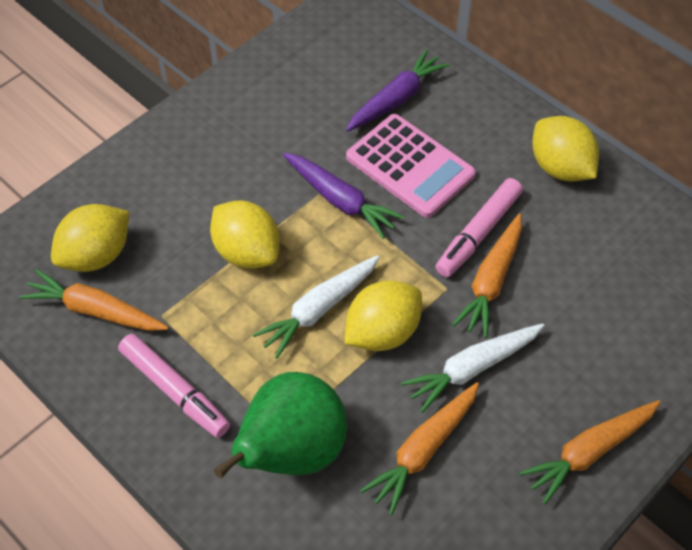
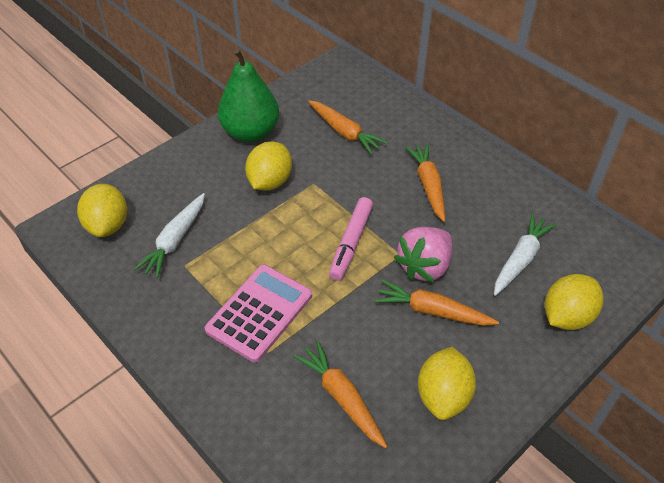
pink marker: 2 -> 1
pink strawberry: 0 -> 1
purple carrot: 2 -> 0

